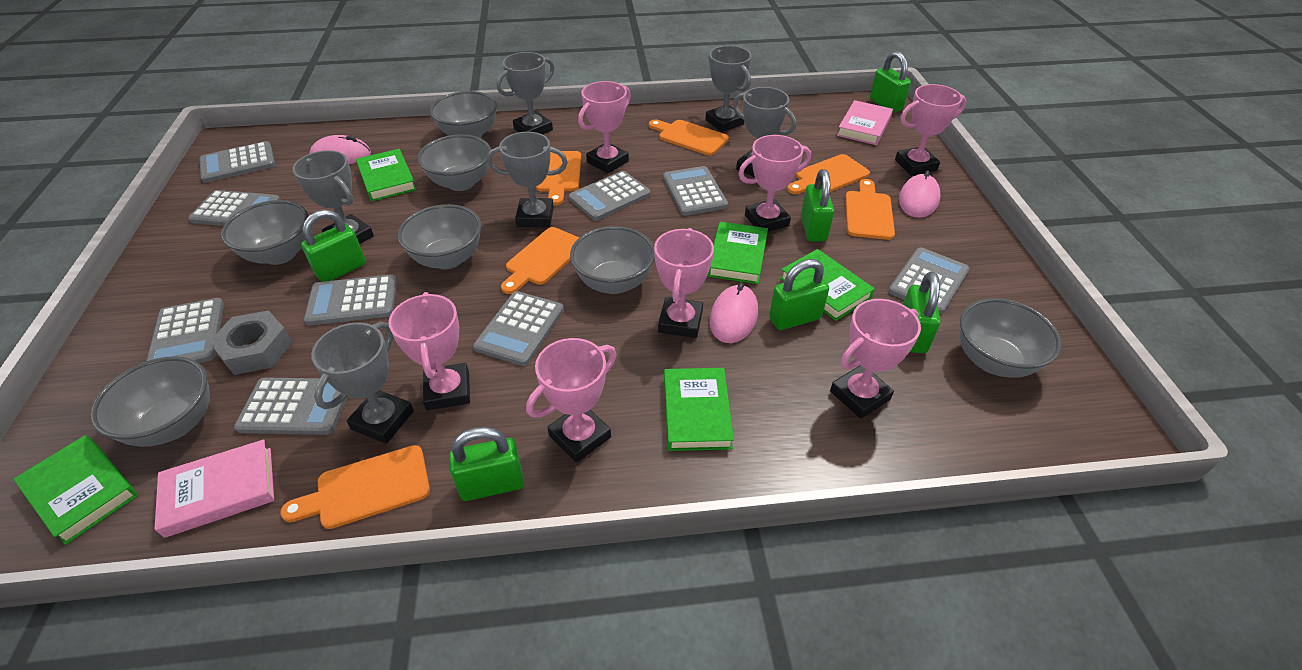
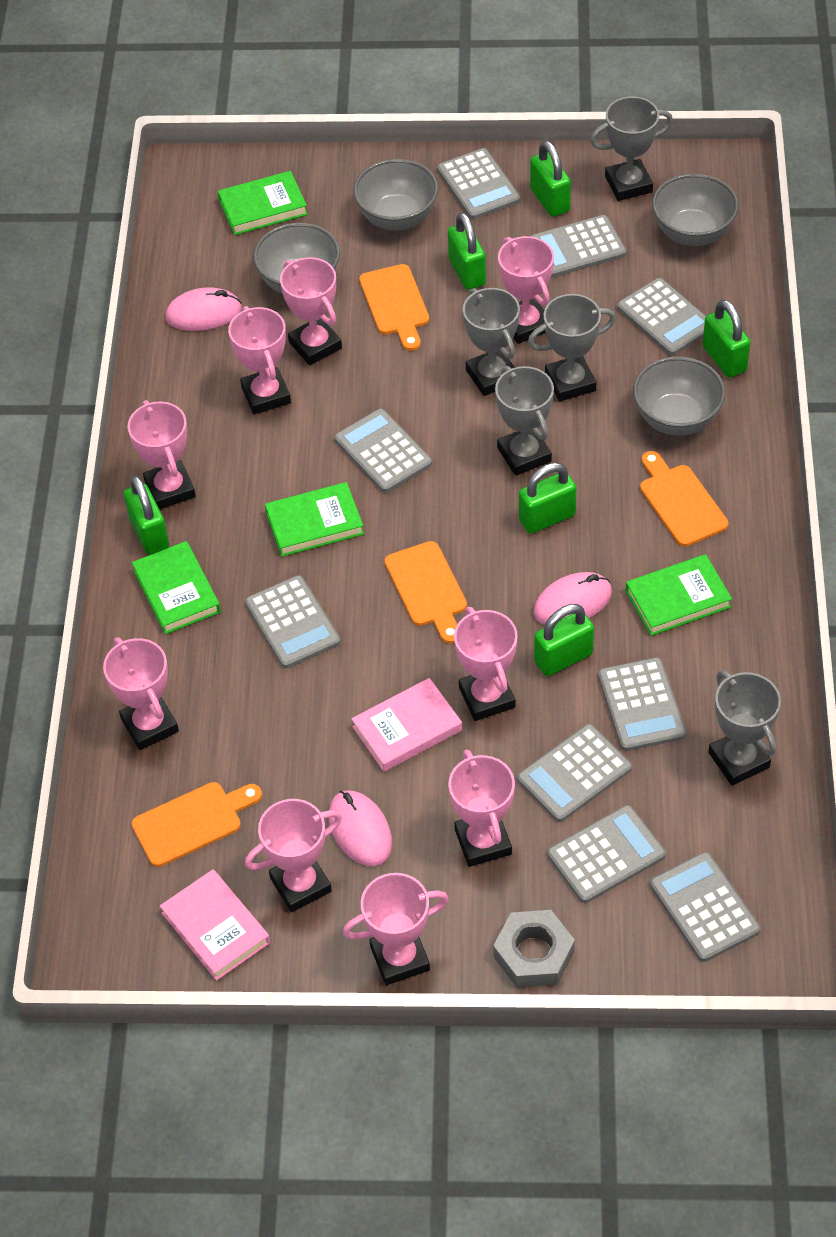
green book: 5 -> 4
grey bowl: 7 -> 4
grey trophy: 6 -> 5
orange cutting board: 6 -> 4
pink trophy: 7 -> 9

